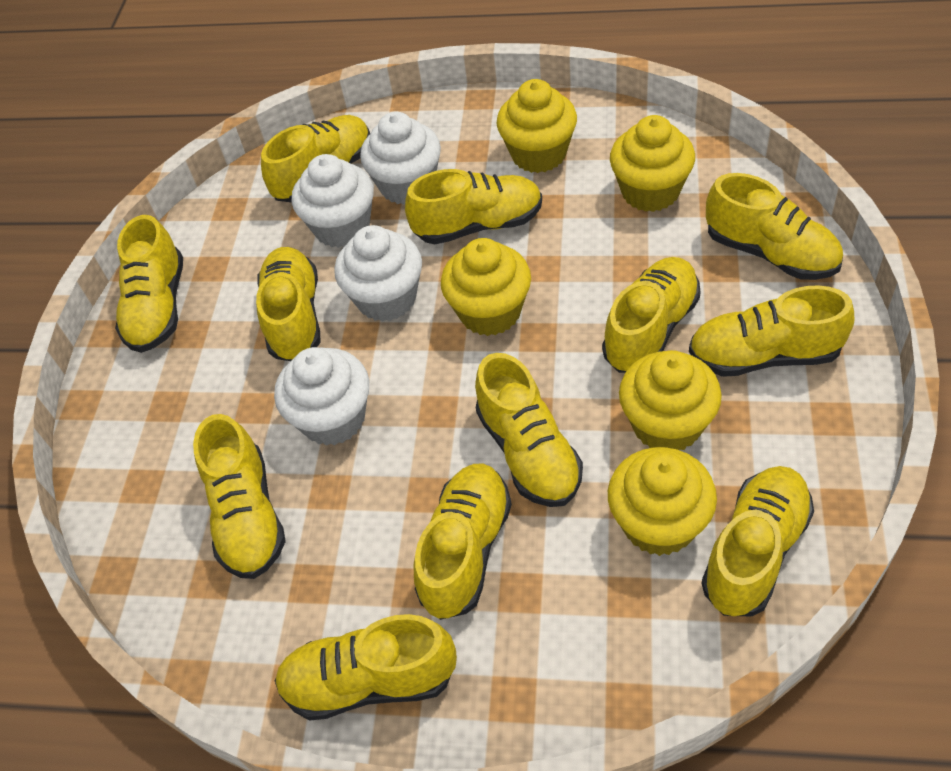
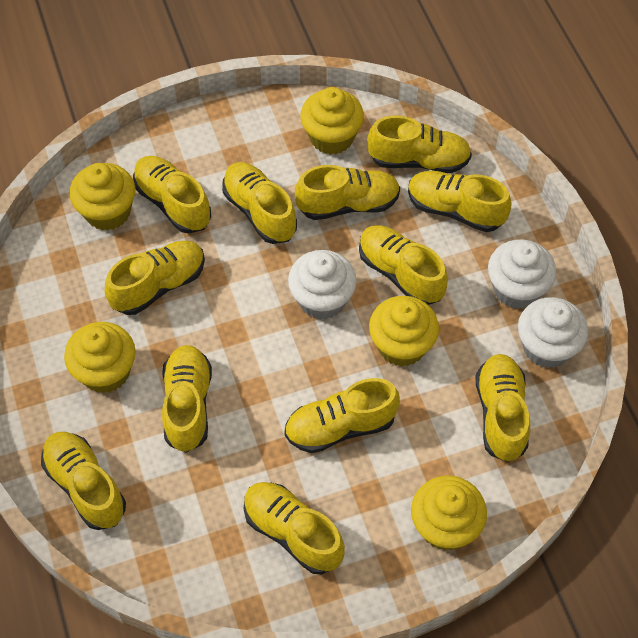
white cupcake: 4 -> 3

